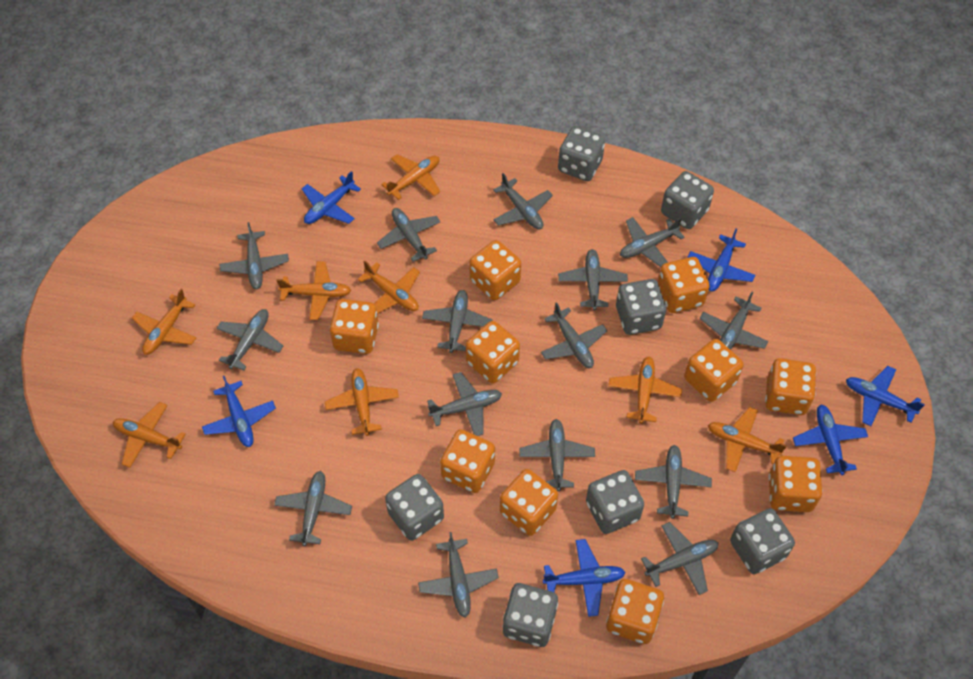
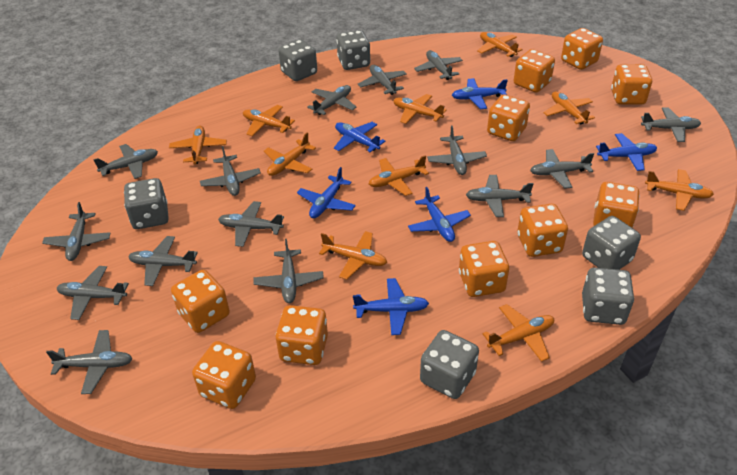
grey dice: 7 -> 6
orange plane: 8 -> 10

